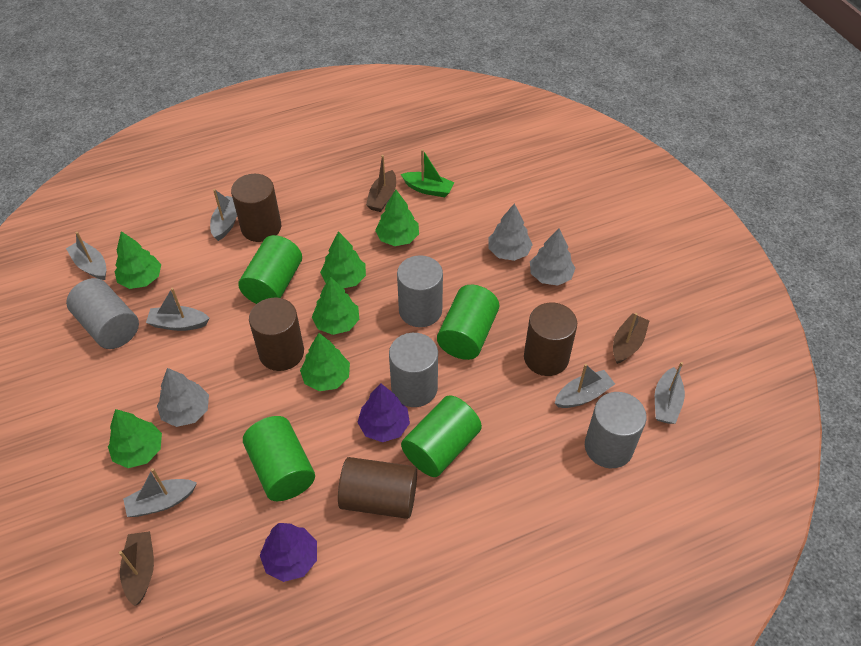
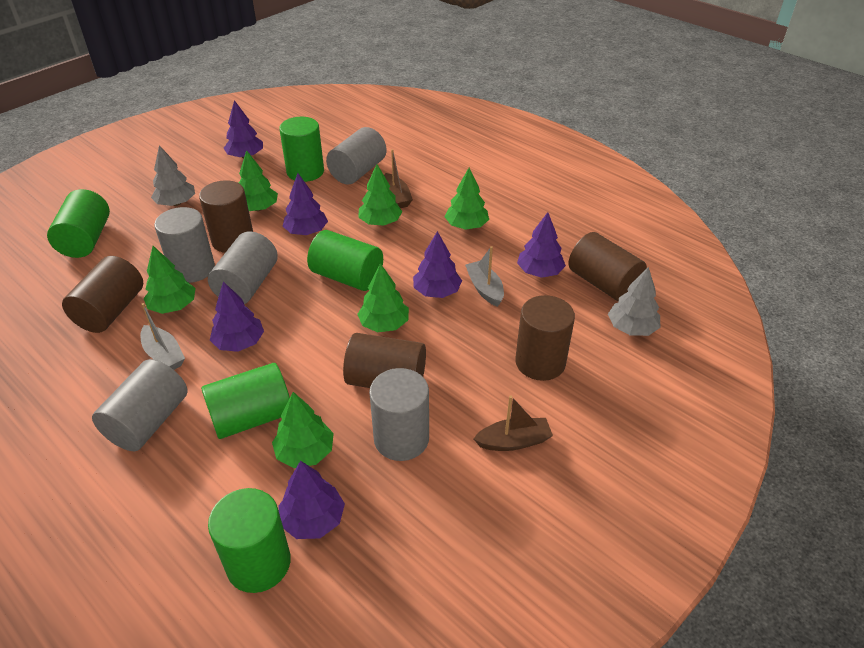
brown boat: 3 -> 2
brown cylinder: 4 -> 5
green boat: 1 -> 0
green cylinder: 4 -> 5
grey boat: 6 -> 2
grey cylinder: 4 -> 5
grey tree: 3 -> 2
purple tree: 2 -> 6

